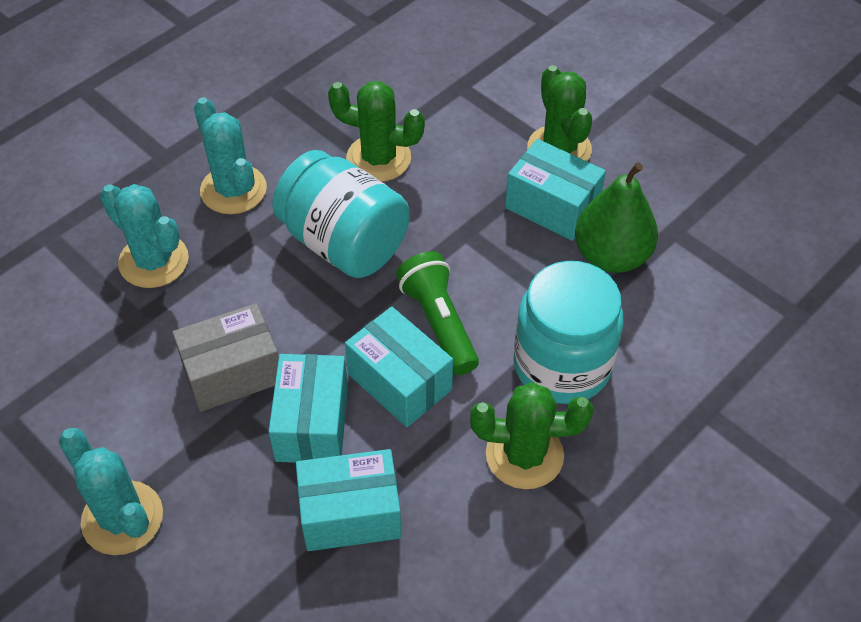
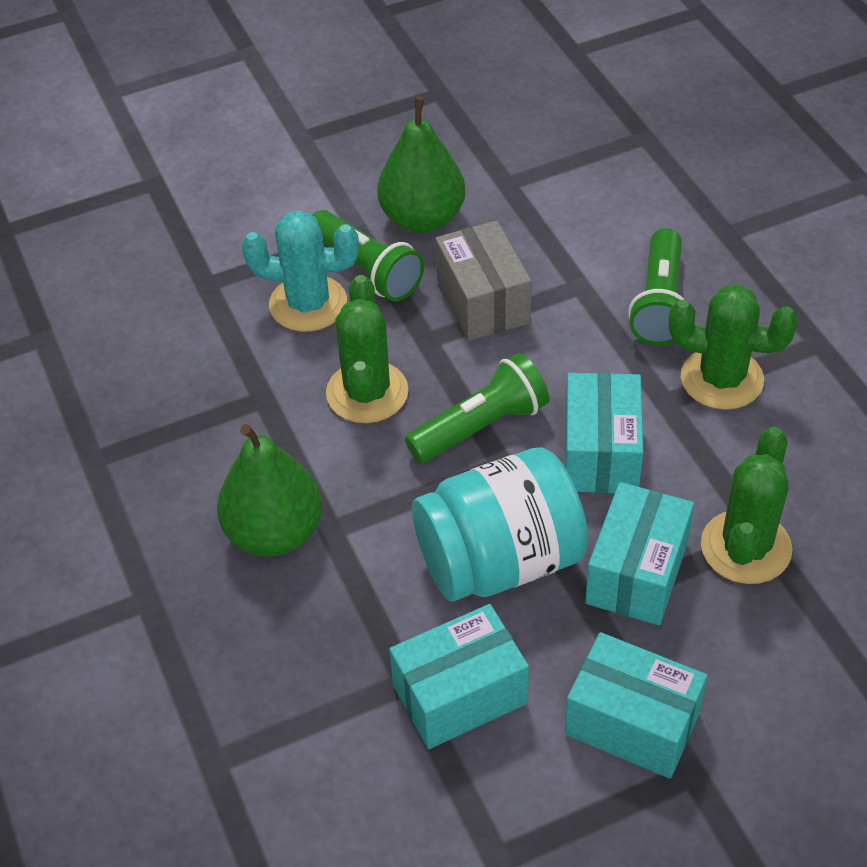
green flashlight: 1 -> 3
green pear: 1 -> 2
turquoise cactus: 3 -> 1
turquoise jar: 2 -> 1

